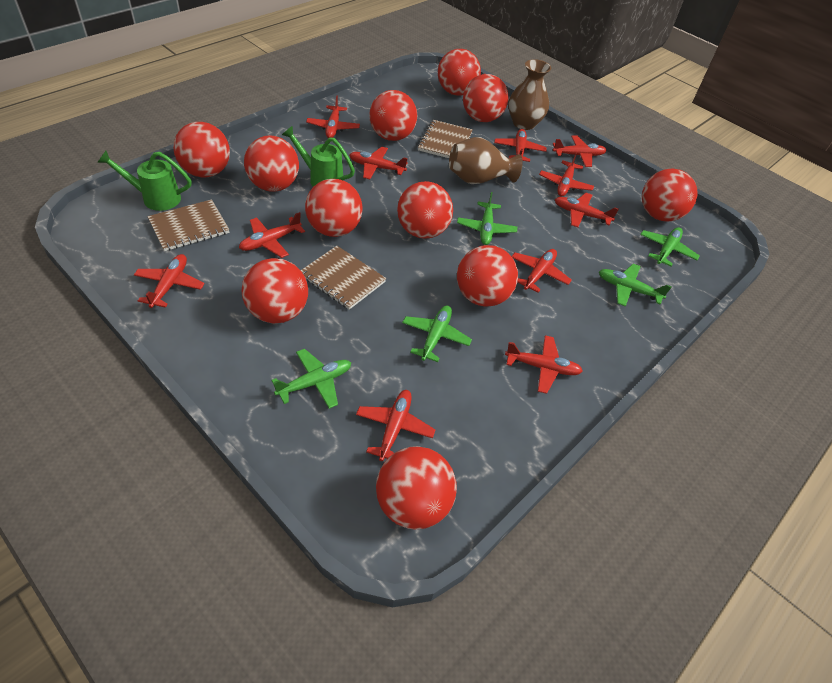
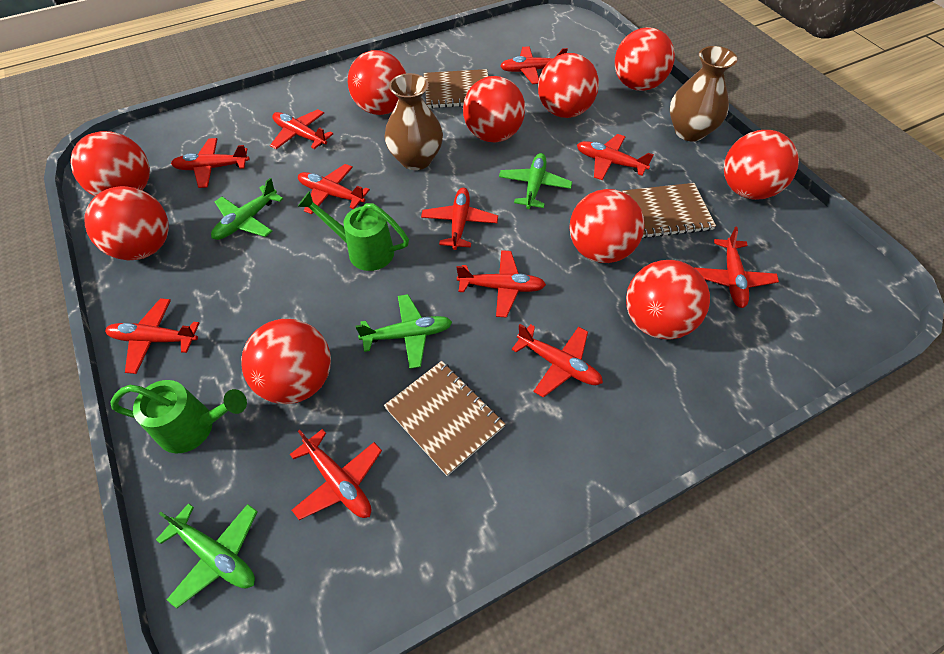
green plane: 5 -> 4
red ball: 11 -> 10

